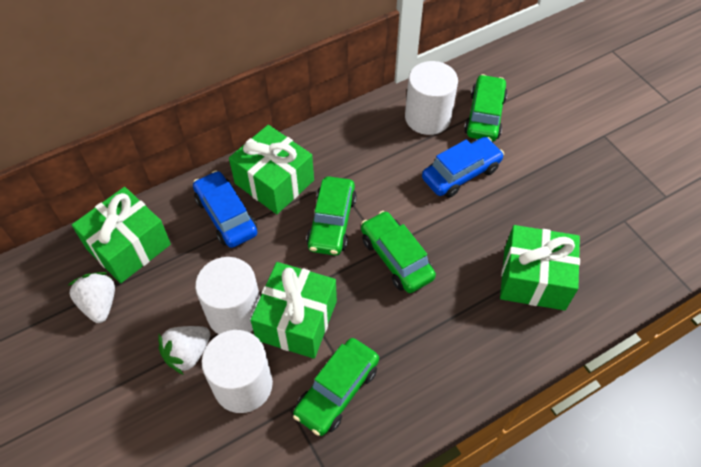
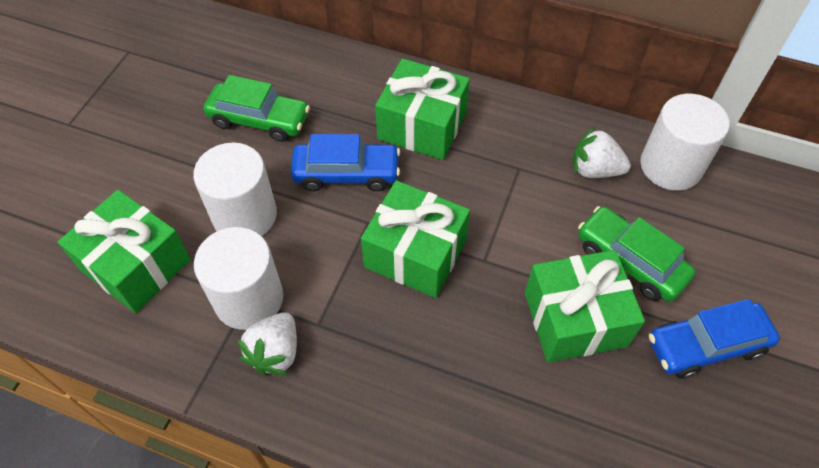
green car: 4 -> 2

